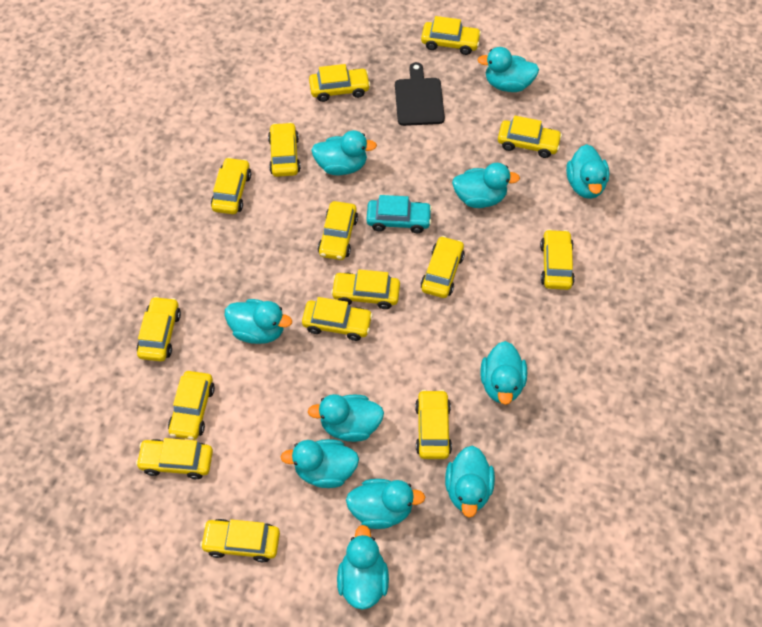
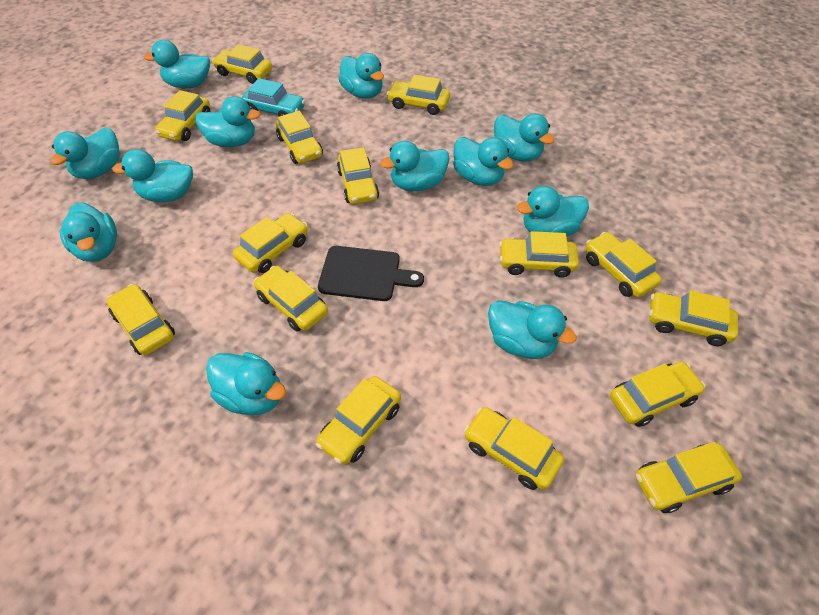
turquoise duck: 11 -> 12

